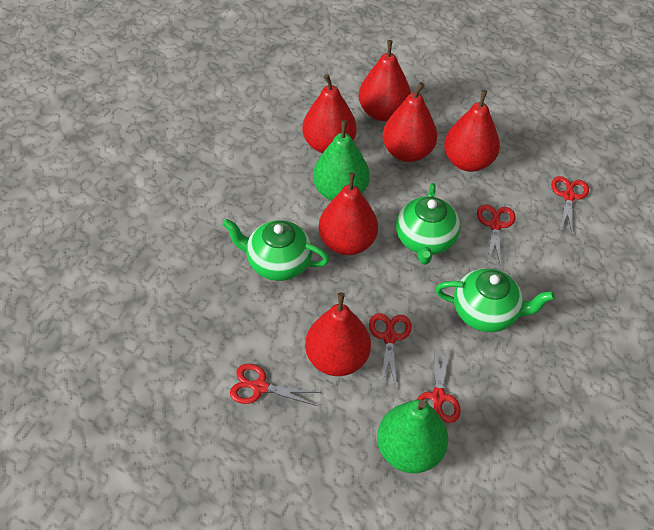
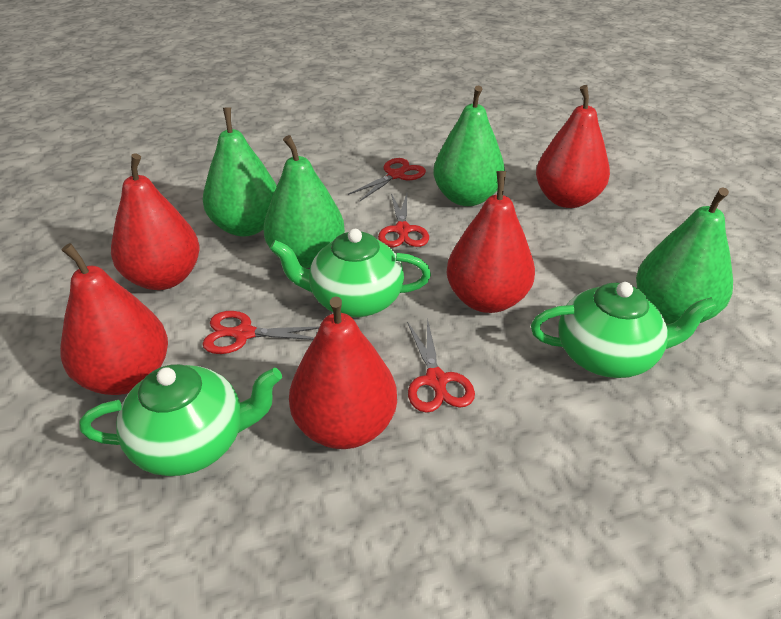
green pear: 2 -> 4
red pear: 6 -> 5
red scissors: 5 -> 4

